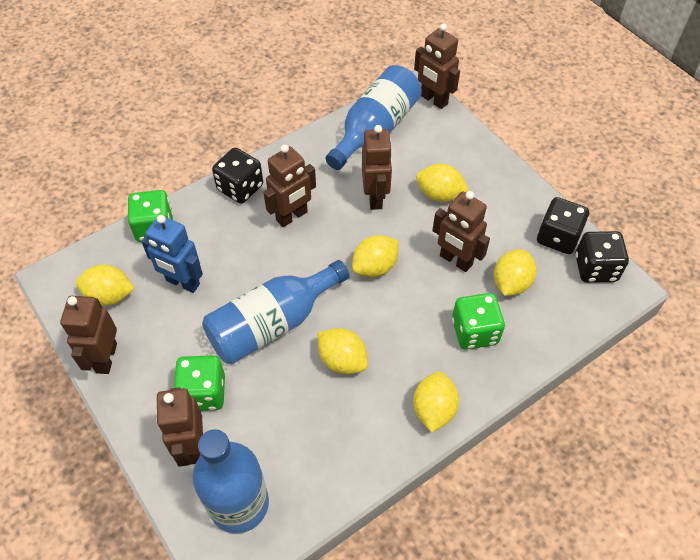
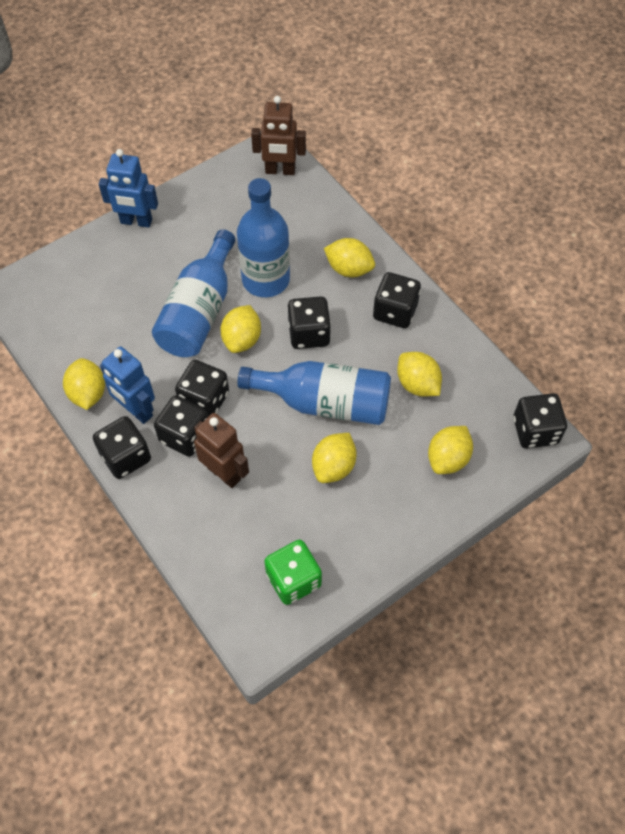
black dice: 3 -> 6
blue robot: 1 -> 2
brown robot: 6 -> 2
green dice: 3 -> 1

